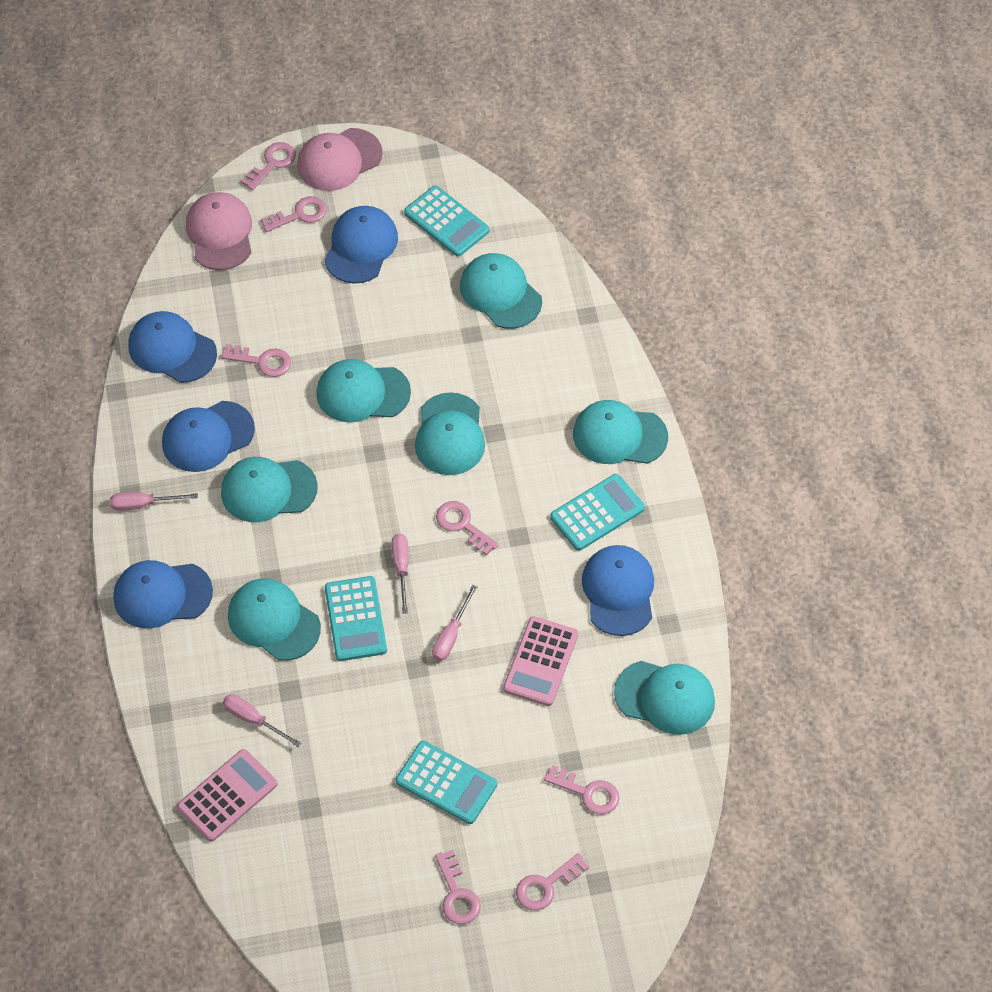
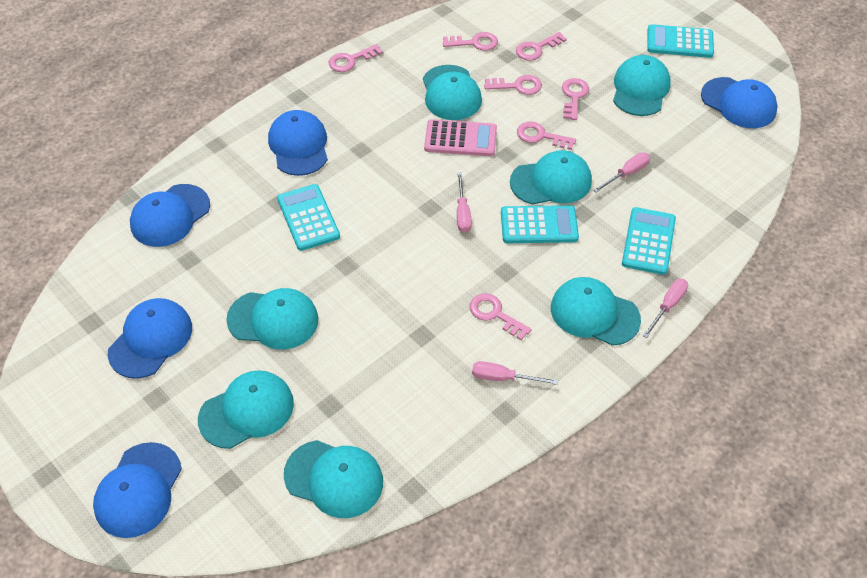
pink calculator: 2 -> 1
pink cap: 2 -> 0

